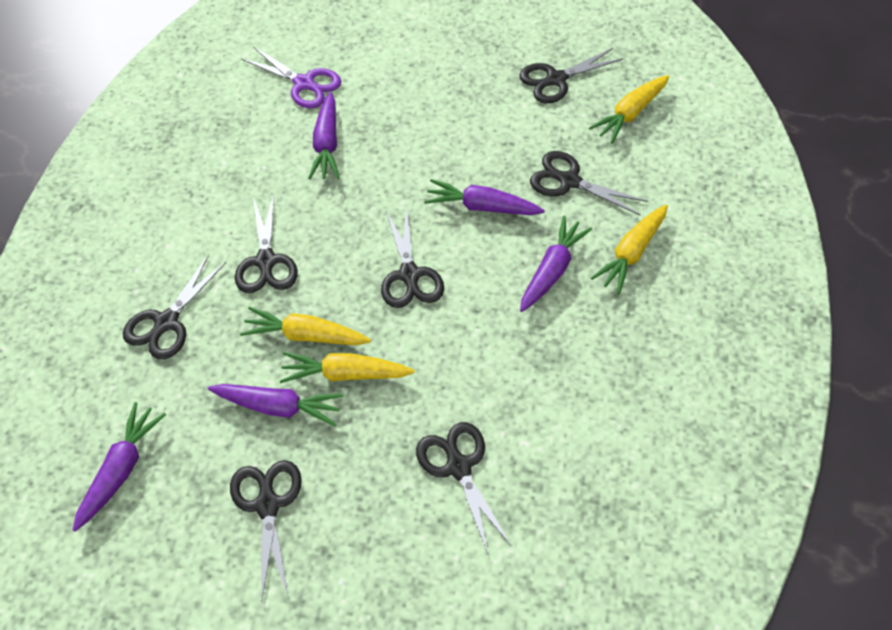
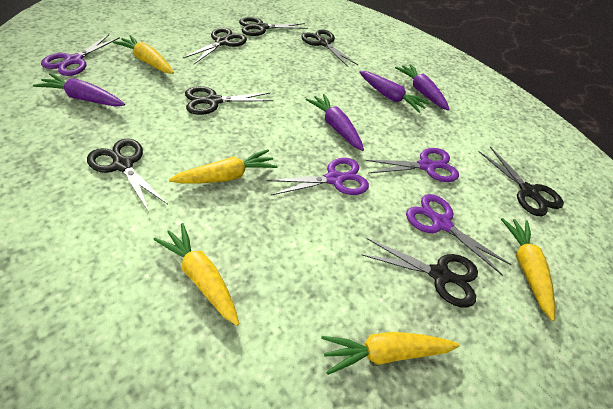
purple carrot: 5 -> 4
purple scissors: 1 -> 4
yellow carrot: 4 -> 5

